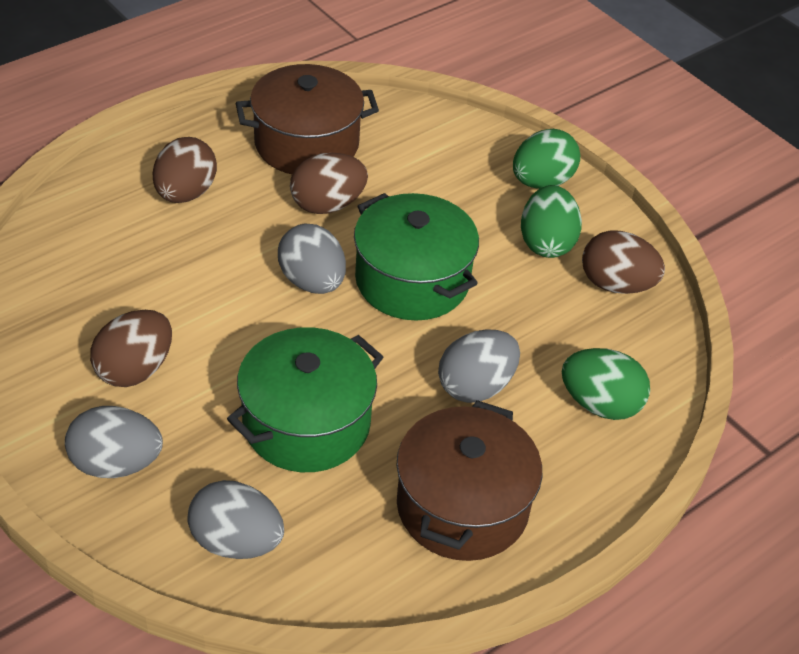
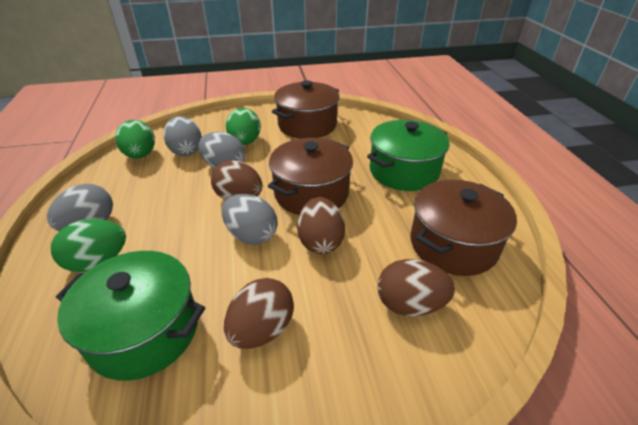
brown pot: 2 -> 3

